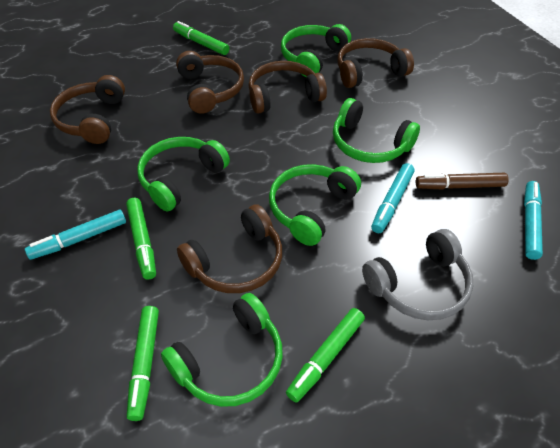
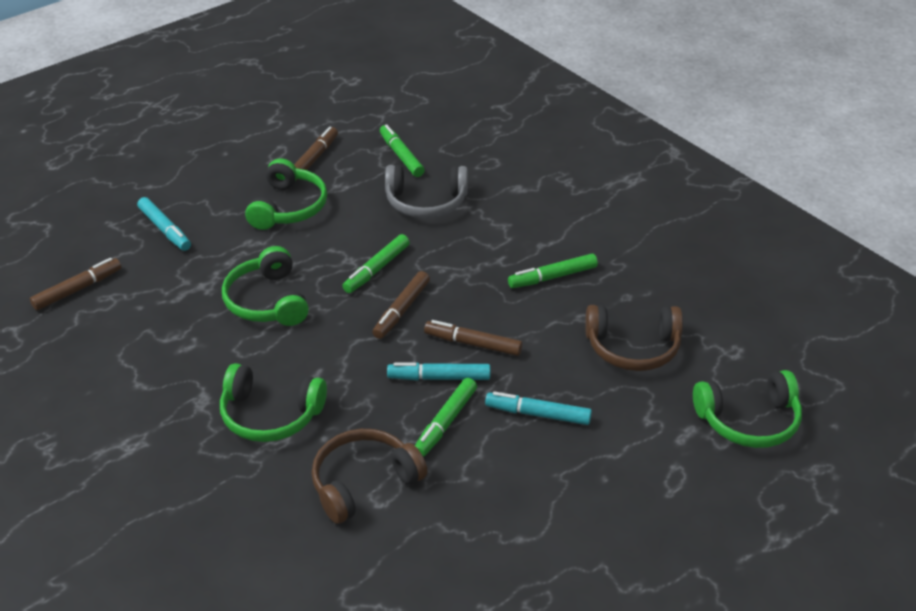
brown headphones: 5 -> 2
brown marker: 1 -> 4
green headphones: 5 -> 4

